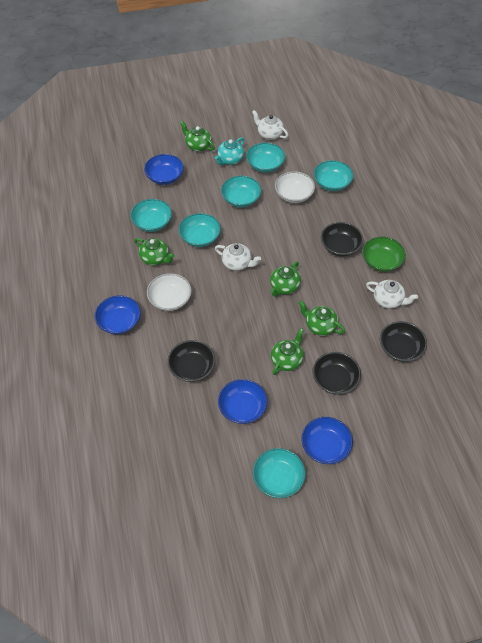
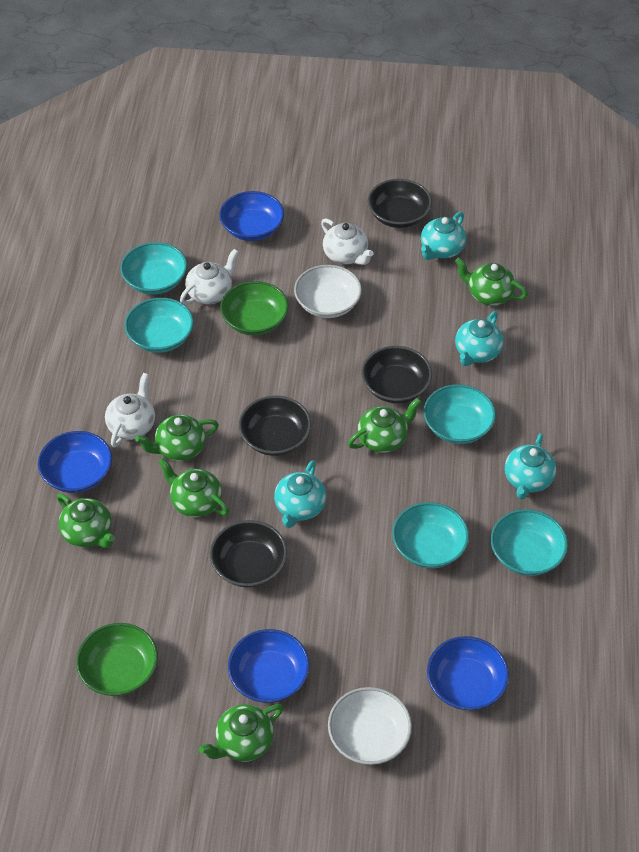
green bowl: 1 -> 2
green teapot: 5 -> 6
turquoise bowl: 6 -> 5
turquoise teapot: 1 -> 4

